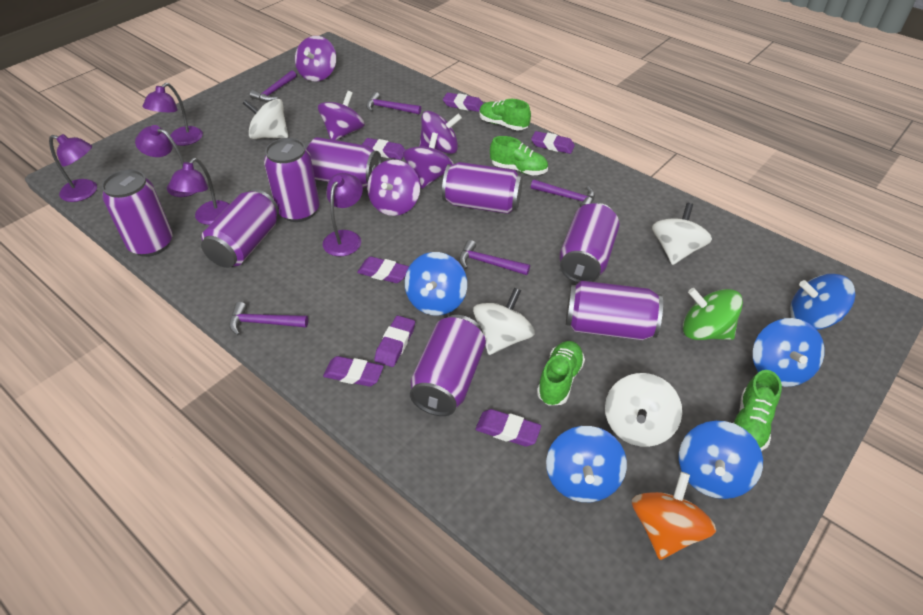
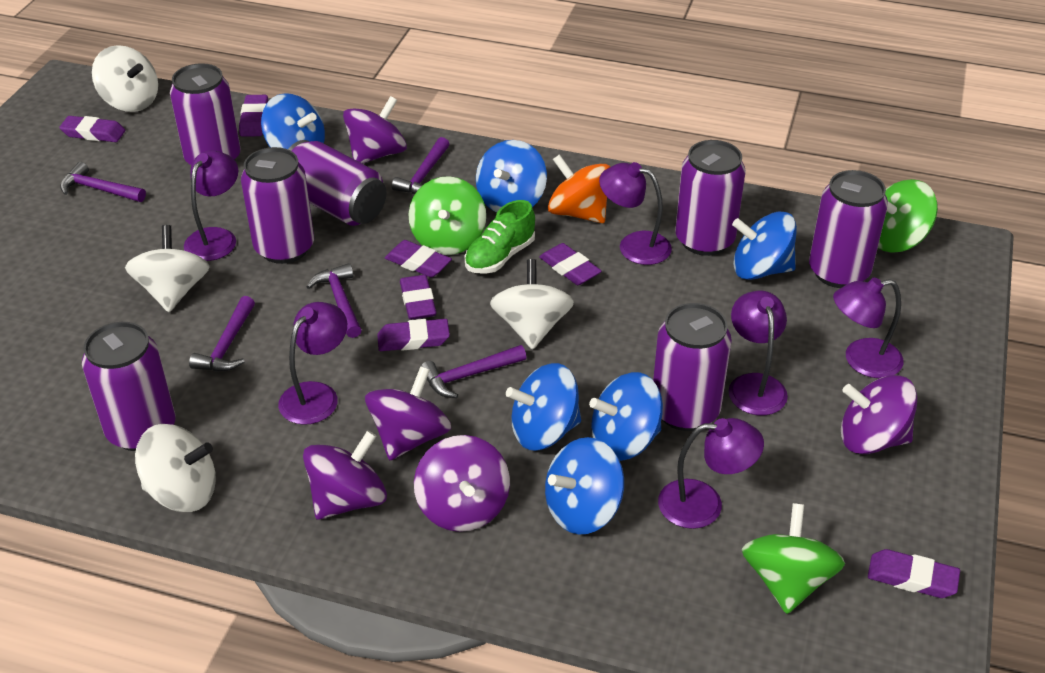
blue spinning top: 5 -> 6
green shoe: 4 -> 1
green spinning top: 1 -> 3
purple can: 8 -> 7
purple lamp: 5 -> 6

